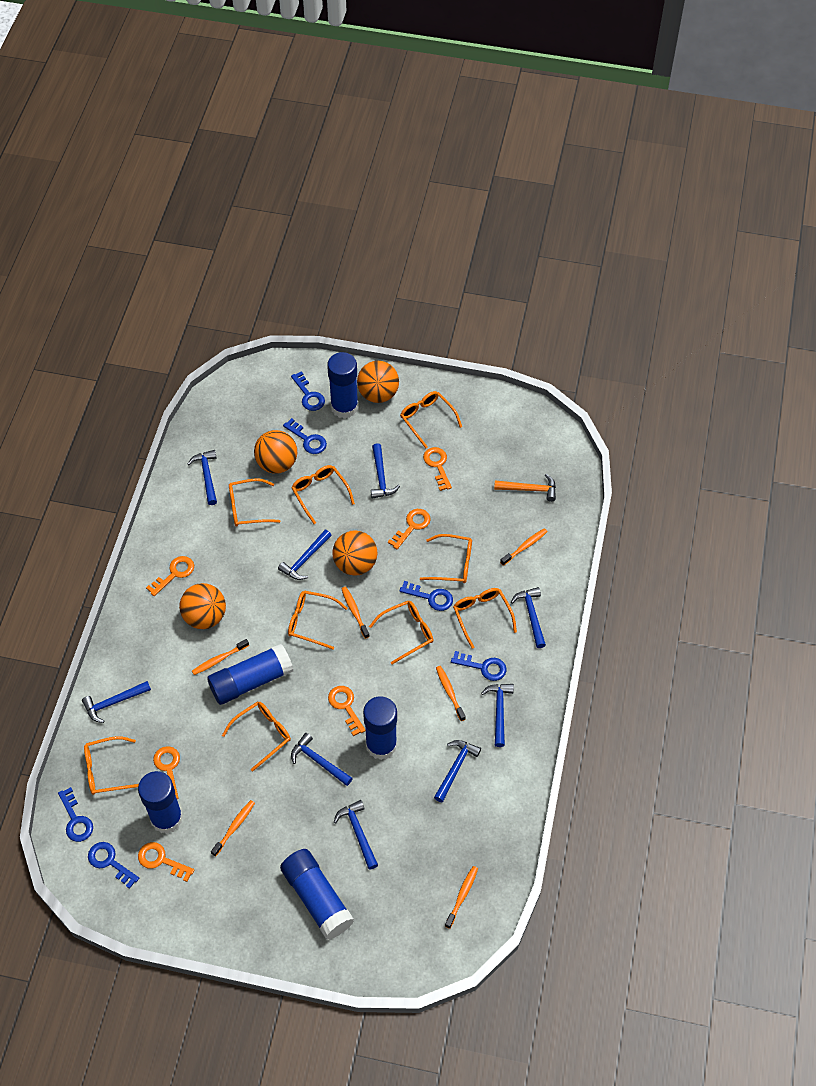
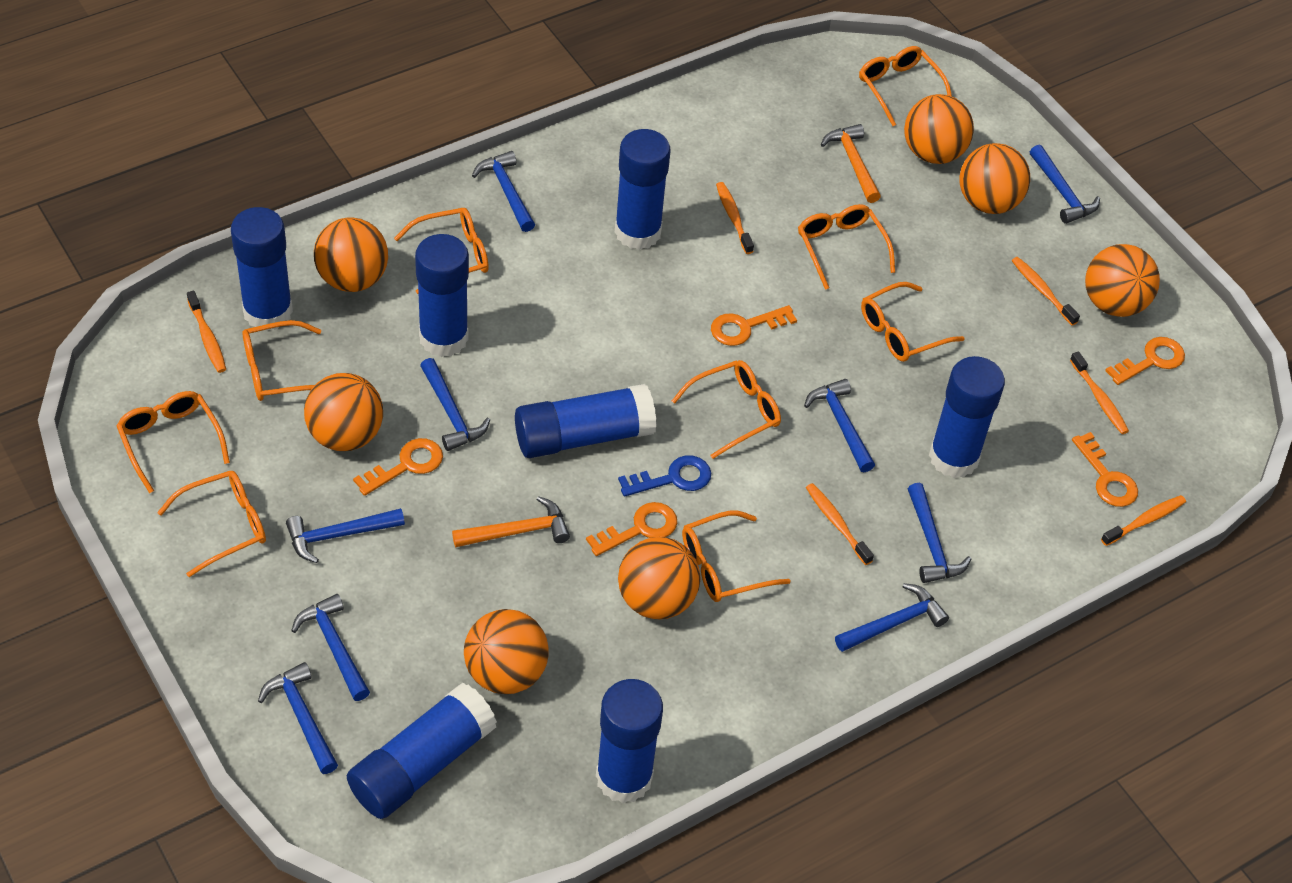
blue glue stick: 5 -> 7
blue key: 6 -> 1
orange ball: 4 -> 7
orange hammer: 1 -> 2
orange key: 6 -> 5

